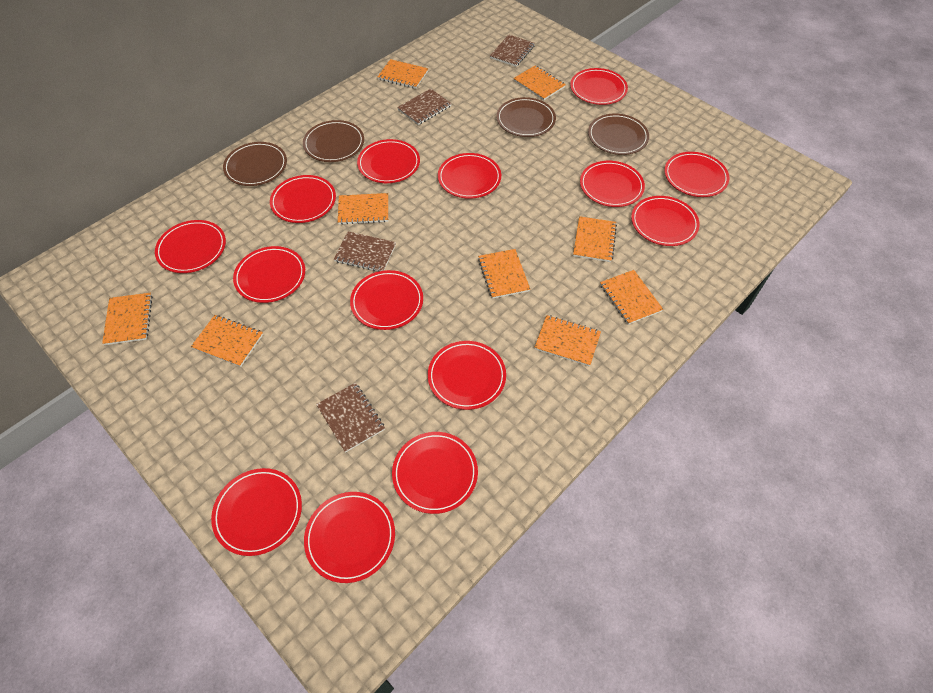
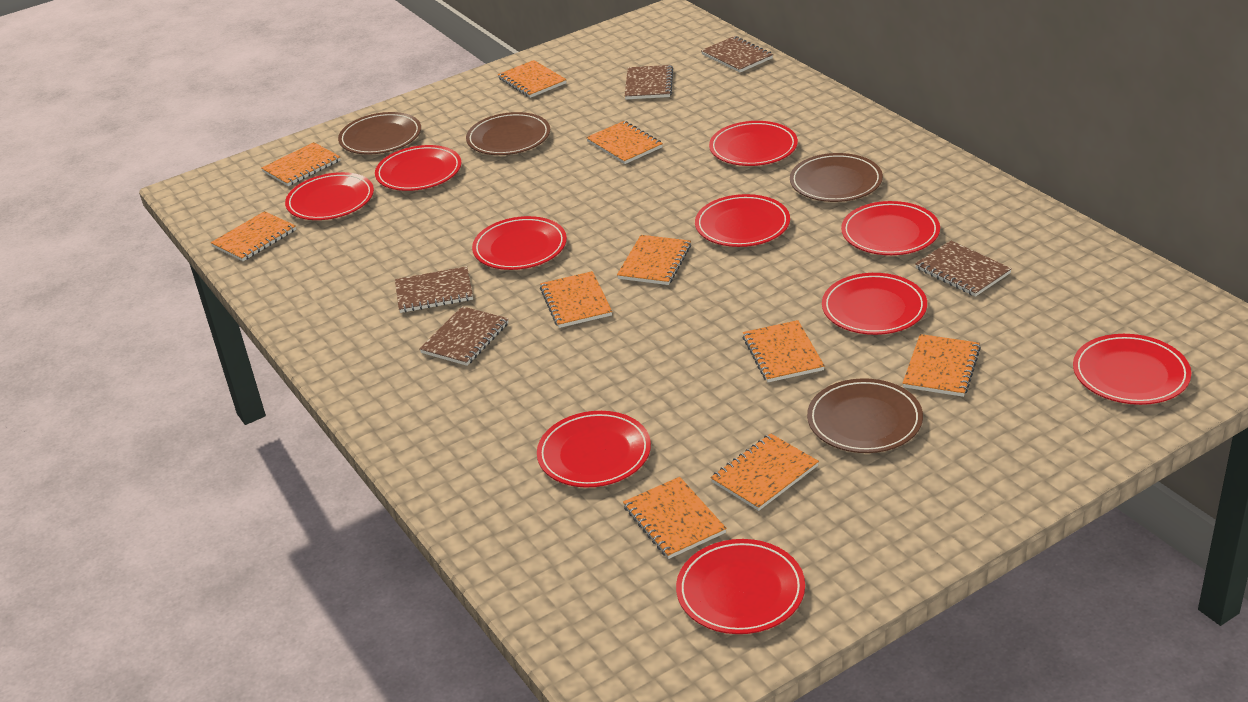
brown notebook: 4 -> 5
orange notebook: 9 -> 10
red plate: 14 -> 10

